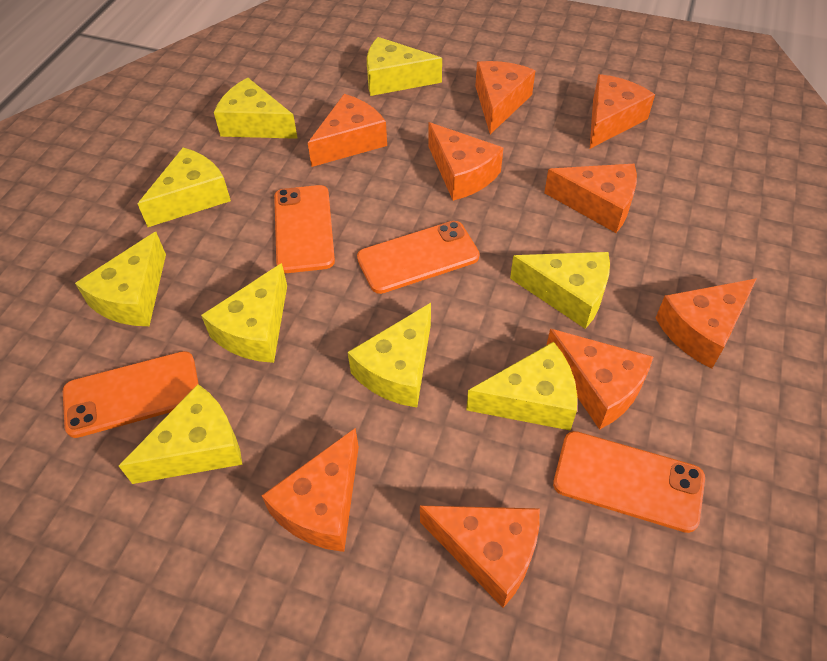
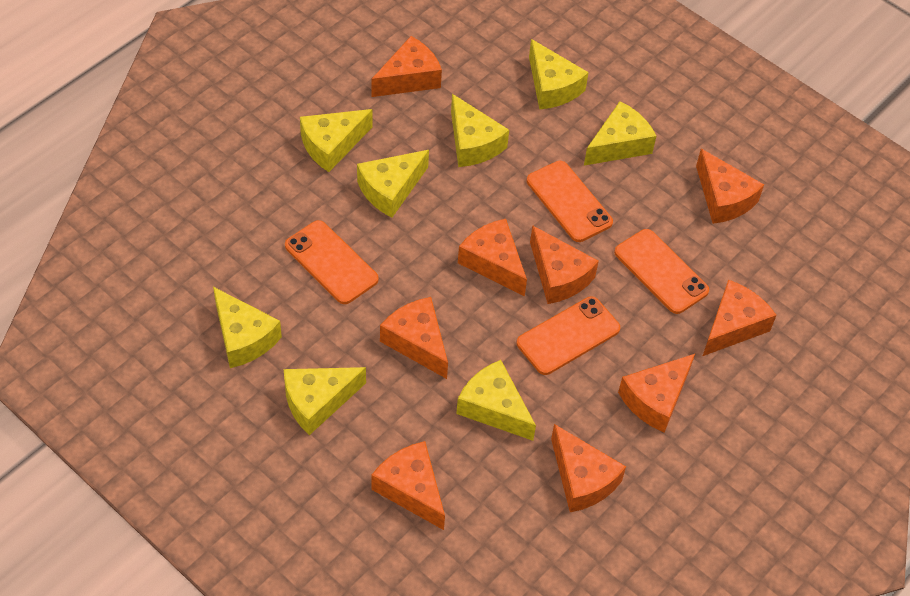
yellow cheese: 9 -> 8

